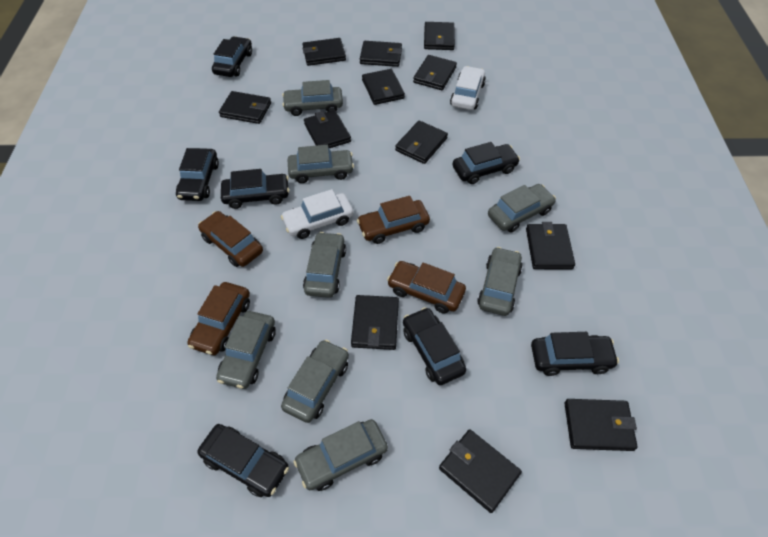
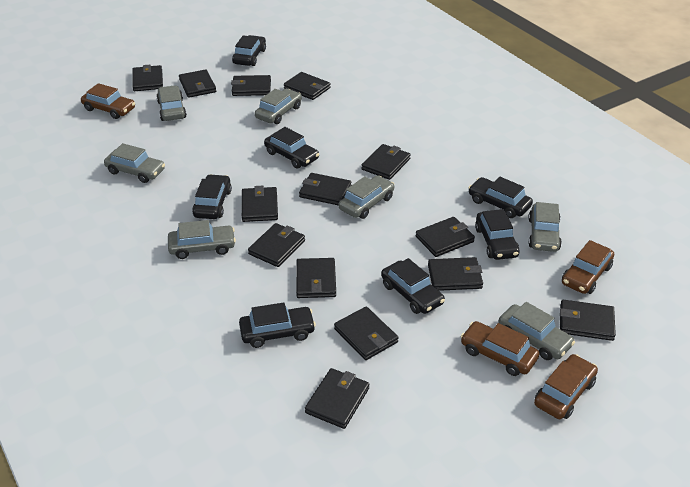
black wallet: 12 -> 14
grey car: 8 -> 7
white car: 2 -> 0

